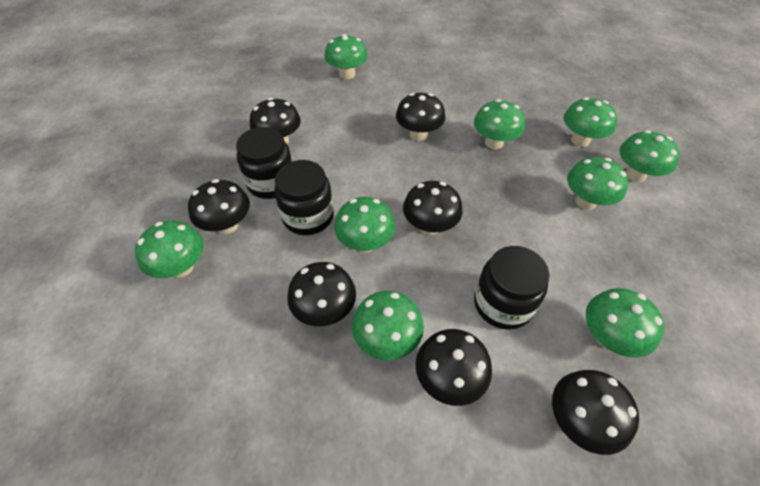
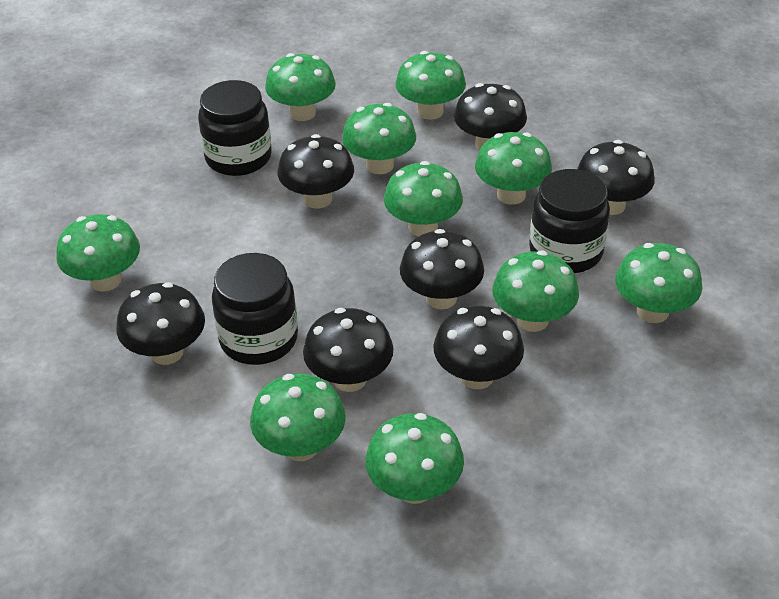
green mushroom: 9 -> 10

